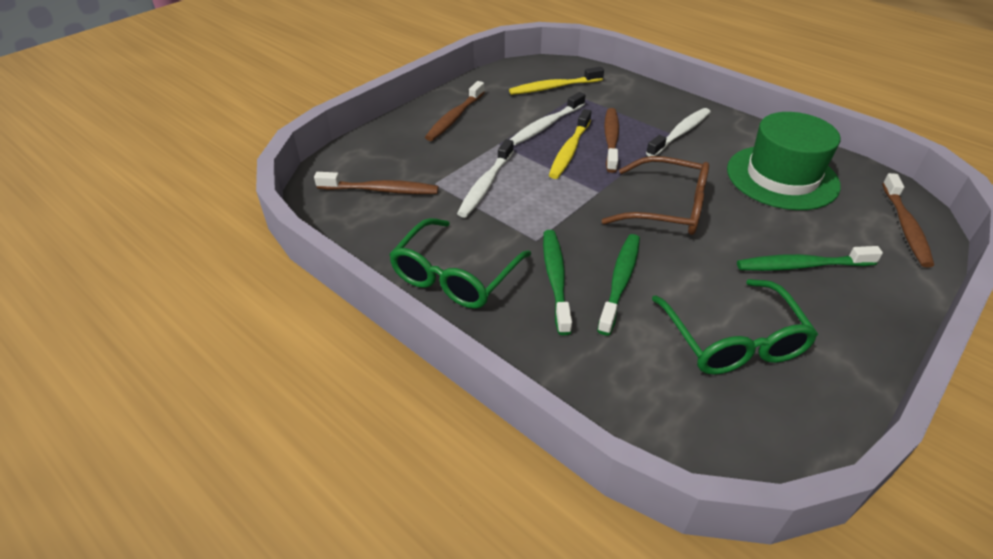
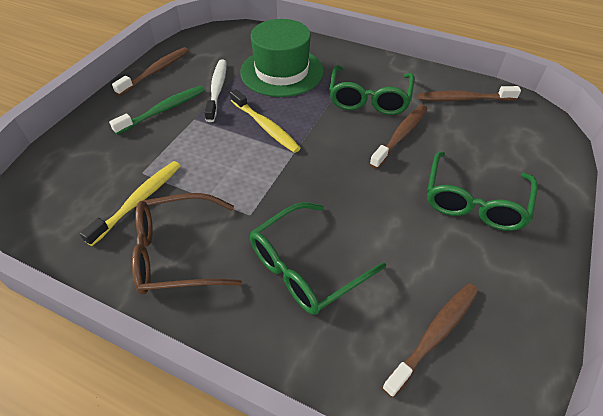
green glasses: 2 -> 3
green toothbrush: 3 -> 1
white toothbrush: 3 -> 1

